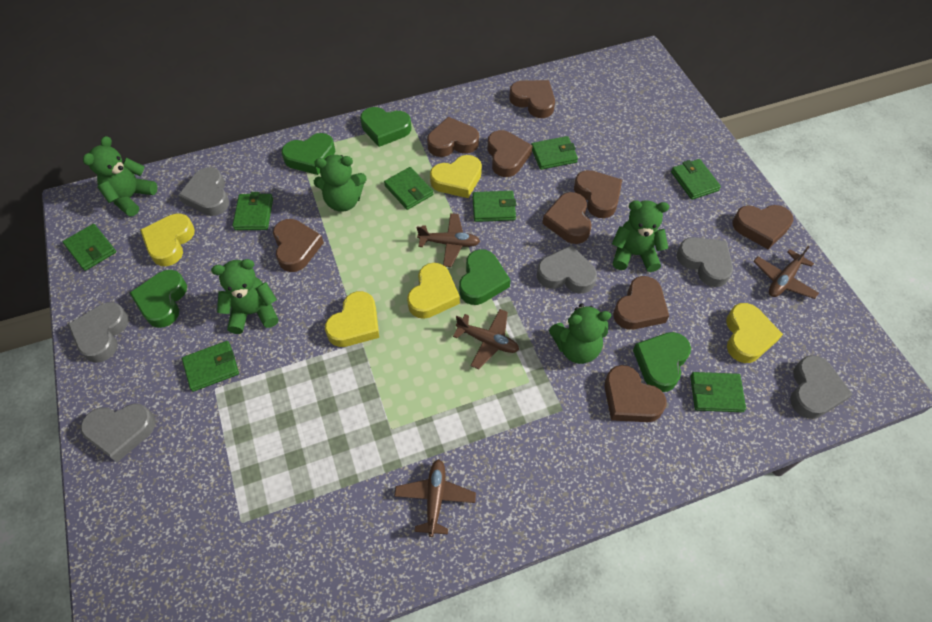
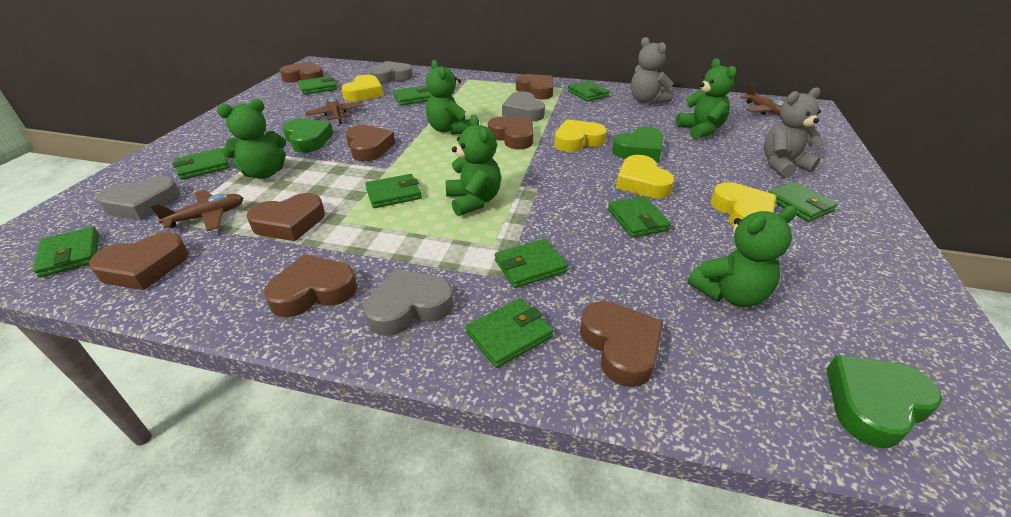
brown heart: 9 -> 8
brown plane: 4 -> 3
green heart: 5 -> 3
green wallet: 8 -> 10
grey heart: 6 -> 4
grey teddy bear: 0 -> 2
yellow heart: 5 -> 4

